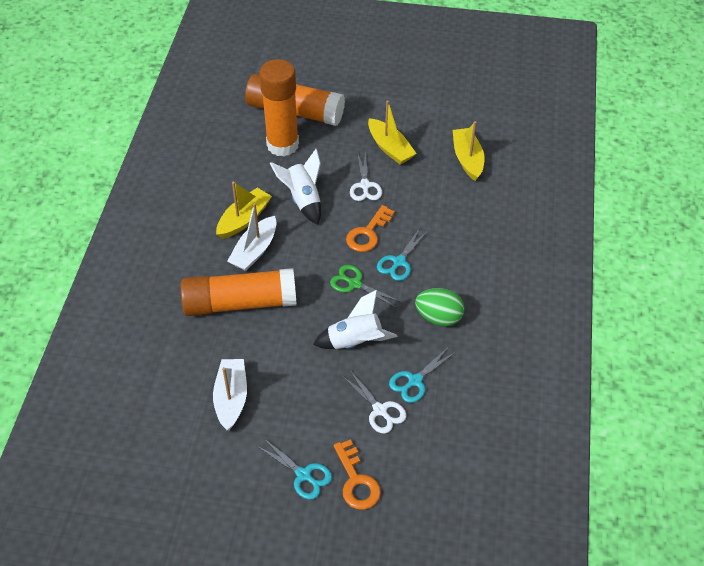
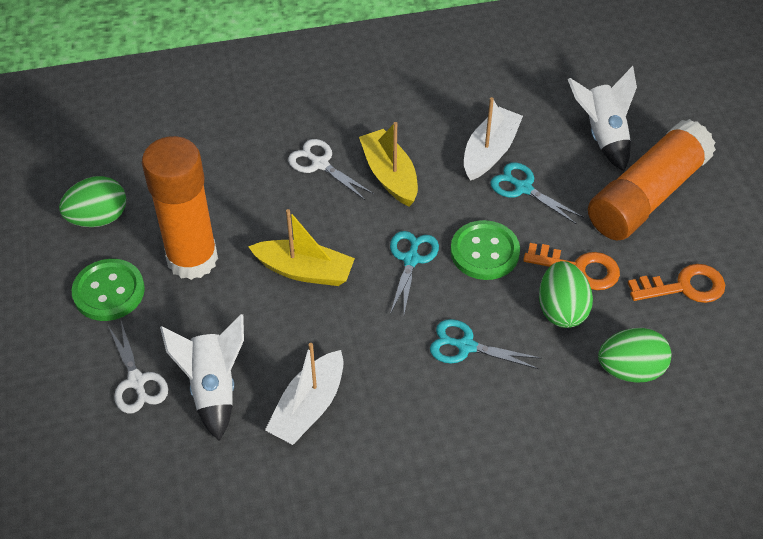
green button: 0 -> 2
green egg: 1 -> 3
green scissors: 1 -> 0
orange glue stick: 3 -> 2
yellow boat: 3 -> 2

